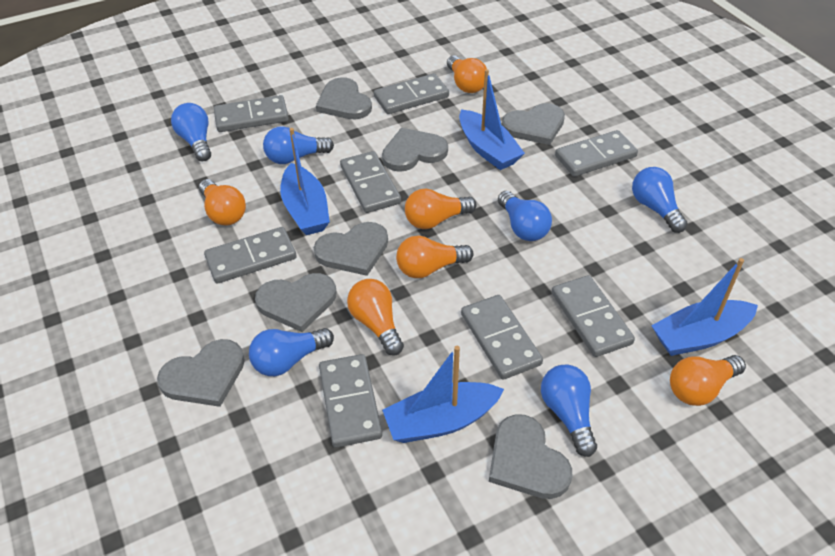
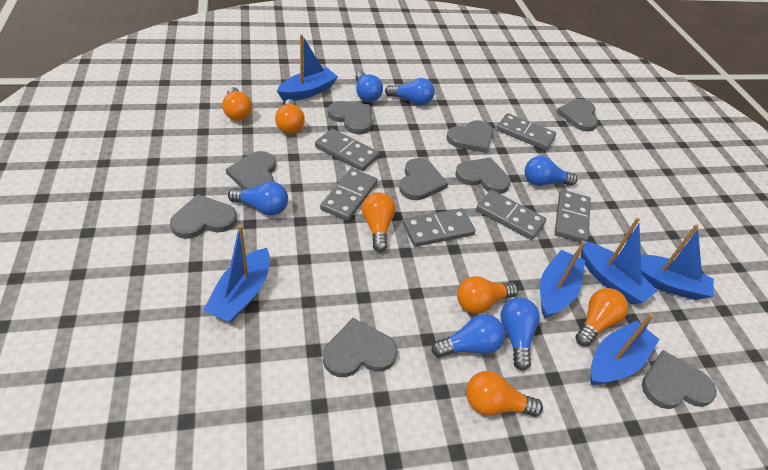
blue boat: 4 -> 6
grey domino: 8 -> 6
grey heart: 7 -> 9

